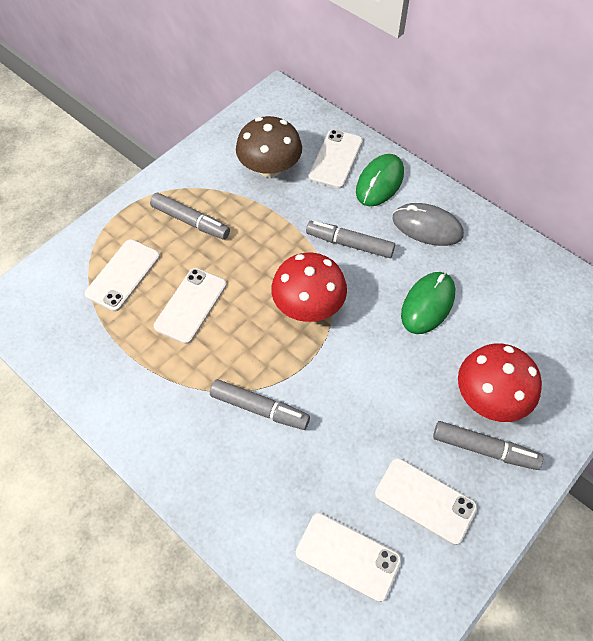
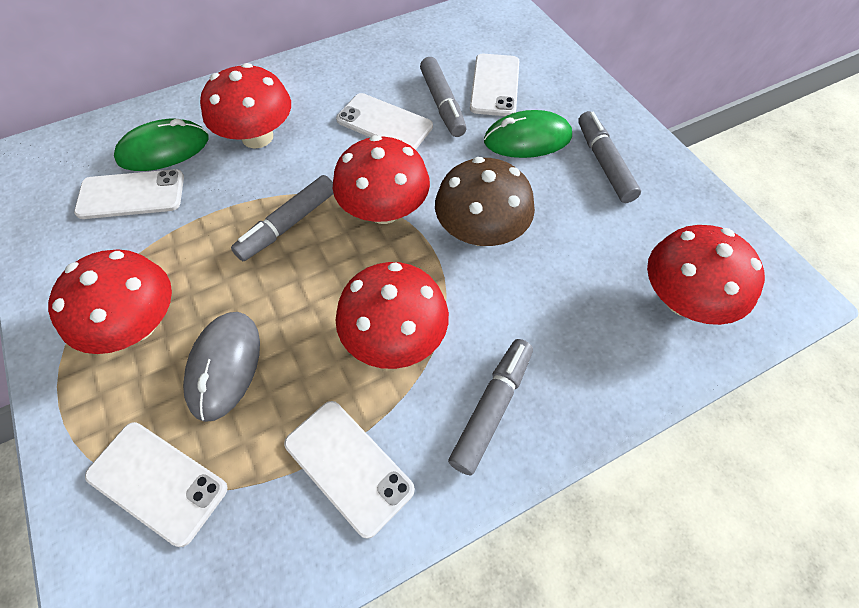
red mushroom: 2 -> 5

